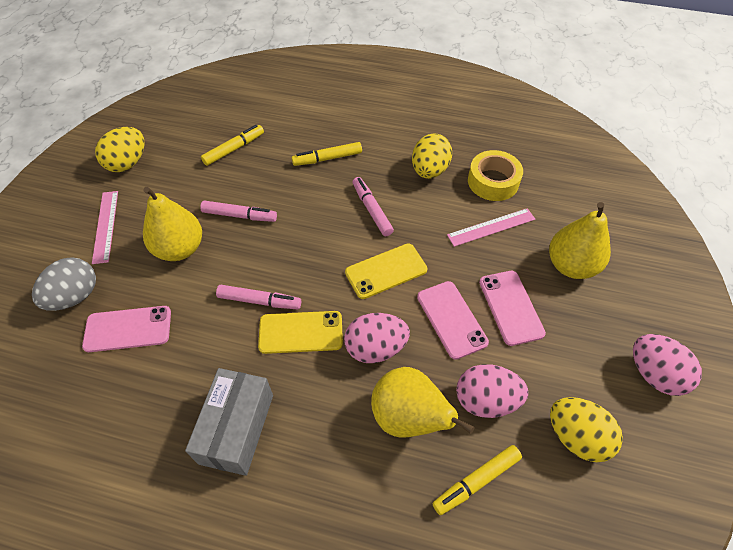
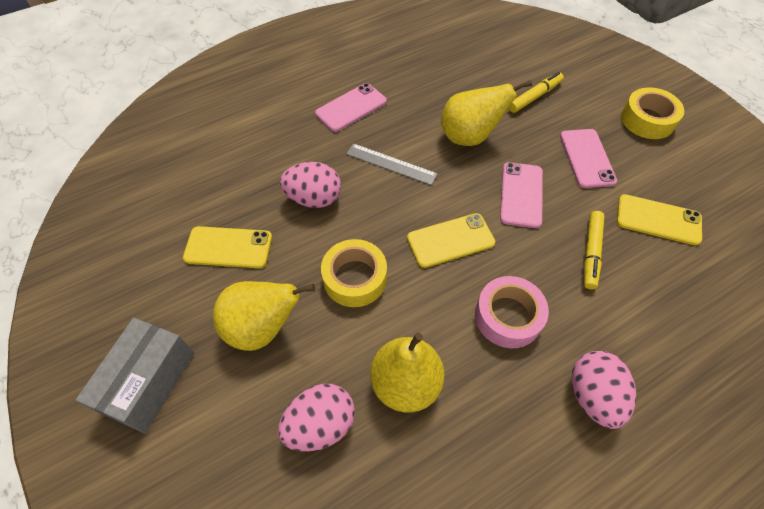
grey egg: 1 -> 0
grey ruler: 0 -> 1
pink marker: 3 -> 0
pink ruler: 2 -> 0
pink tape: 0 -> 1
yellow egg: 3 -> 0
yellow marker: 3 -> 2
yellow phone: 2 -> 3
yellow tape: 1 -> 2

